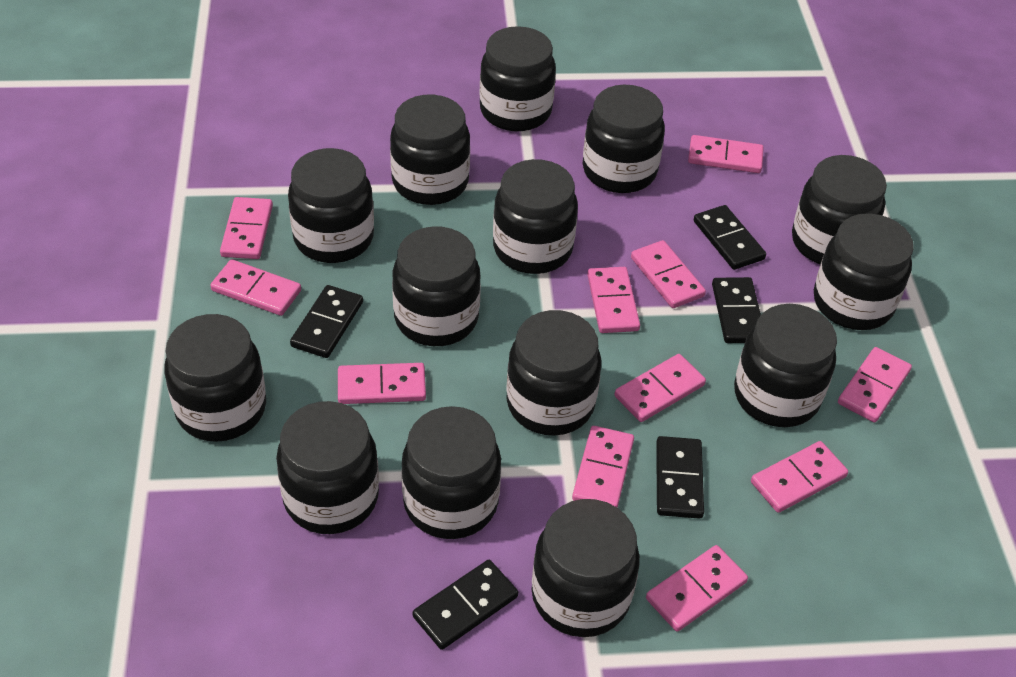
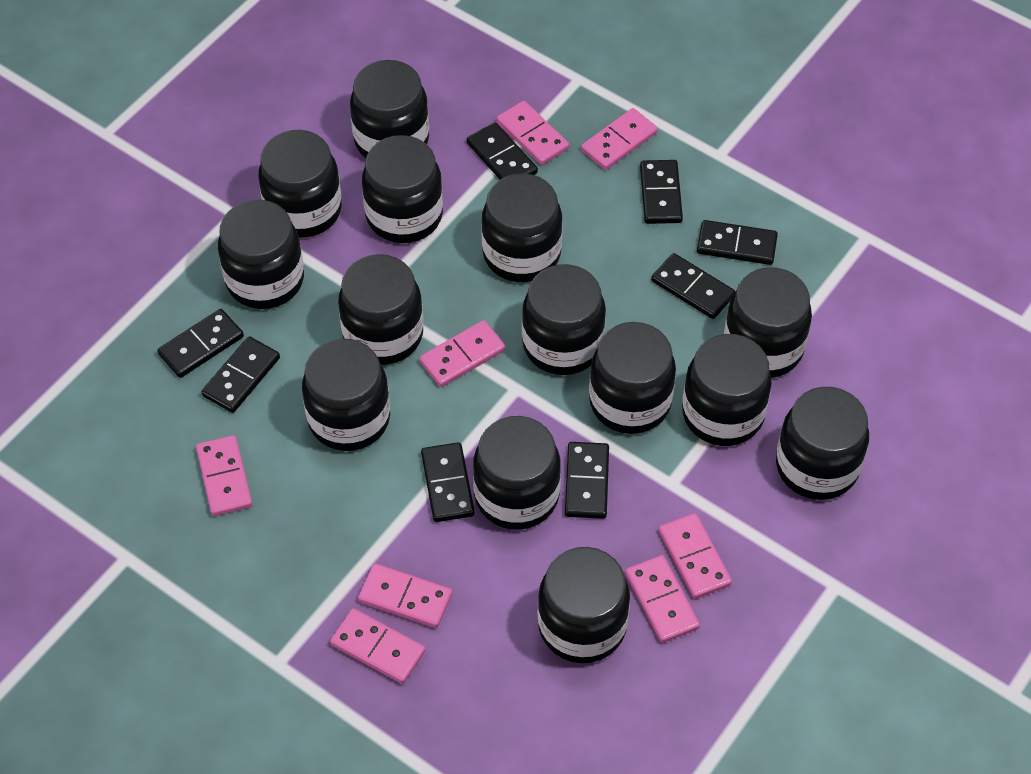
black domino: 5 -> 8
pink domino: 11 -> 8

